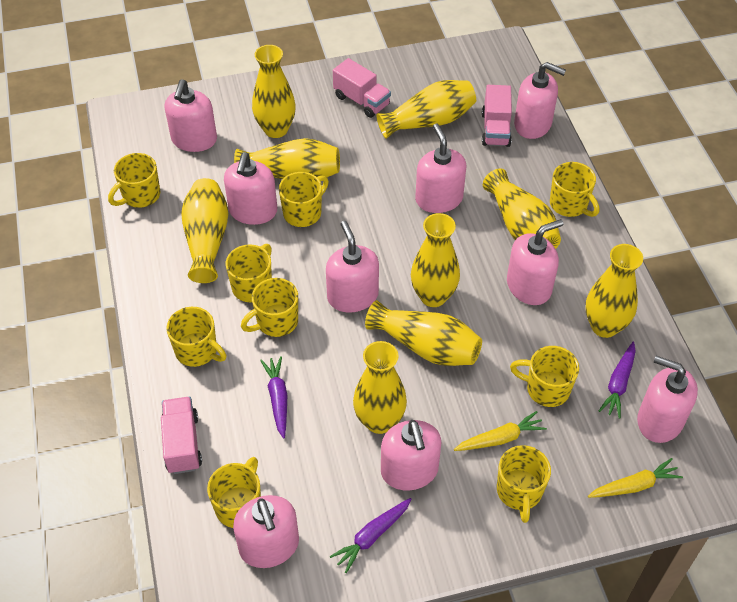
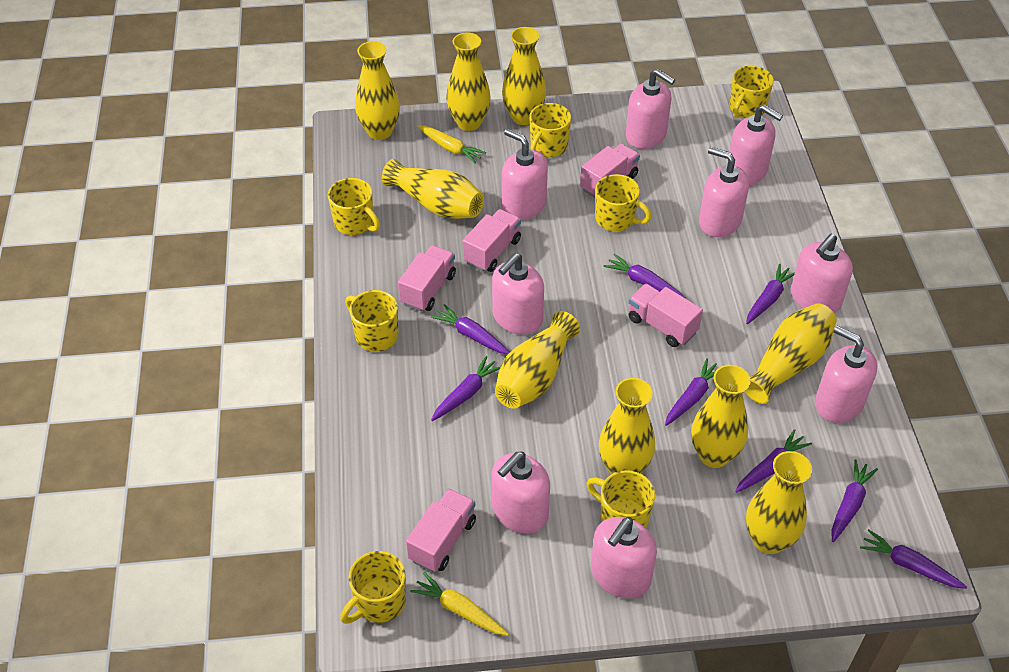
pink truck: 3 -> 5
purple carrot: 3 -> 8
yellow mug: 9 -> 7

